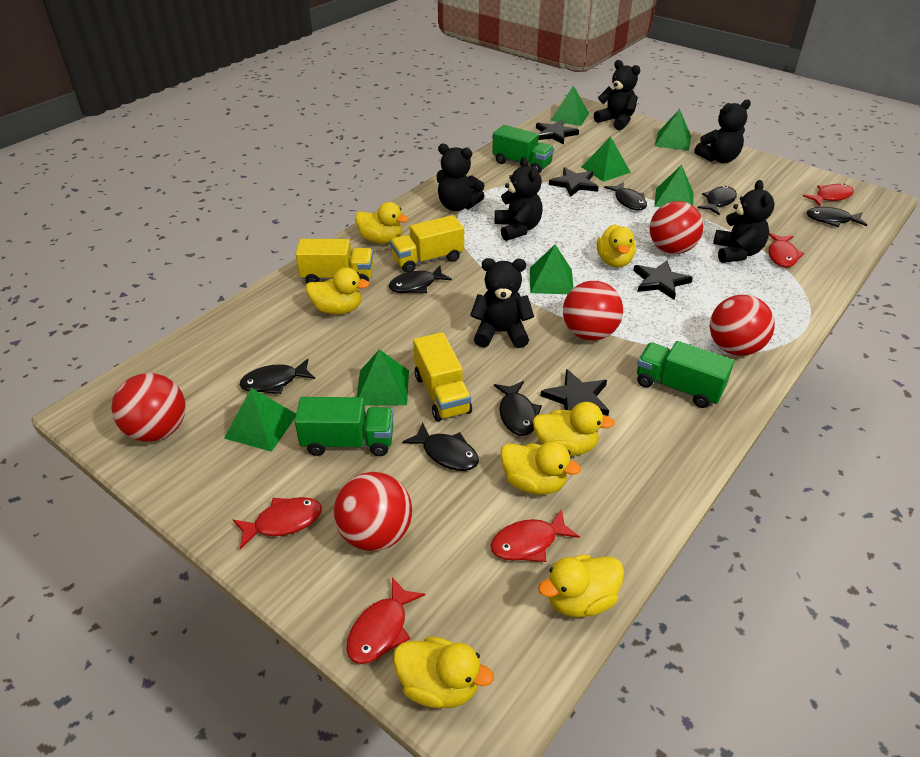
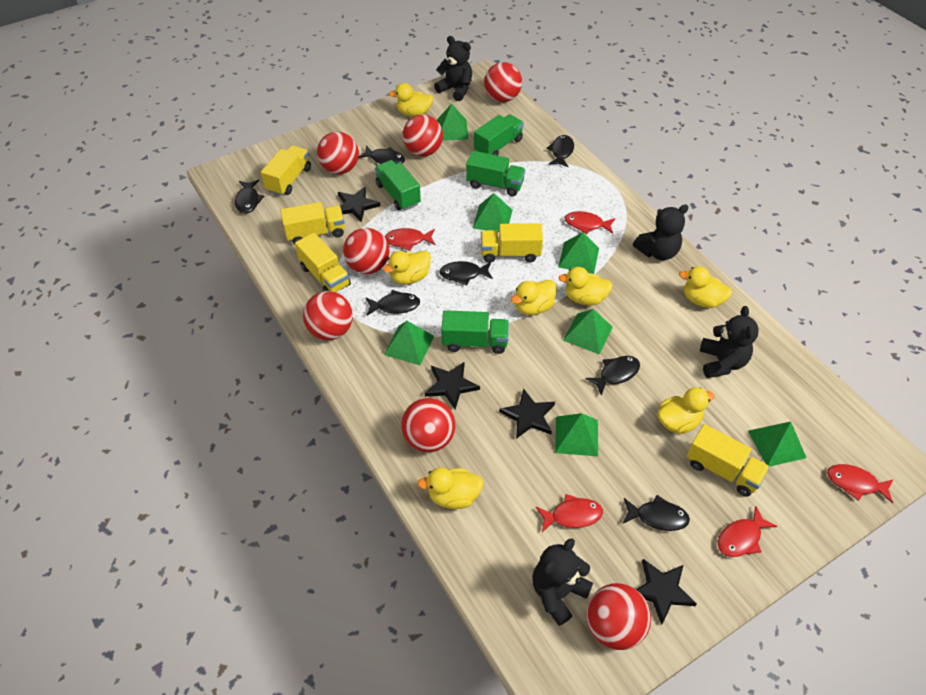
black teddy bear: 6 -> 4
green truck: 3 -> 4
red ball: 5 -> 7
yellow truck: 3 -> 5

